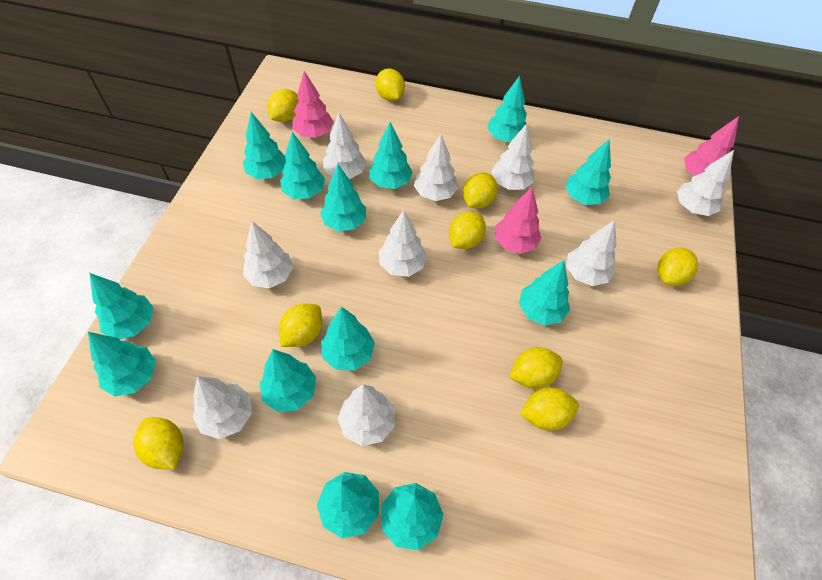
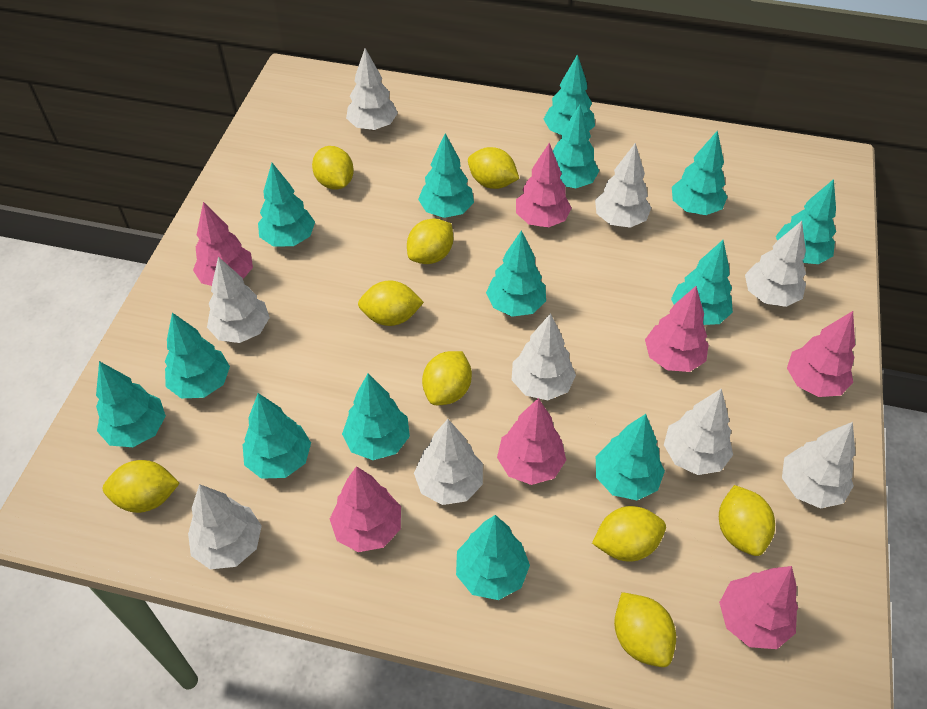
pink tree: 3 -> 7
turquoise tree: 13 -> 14

